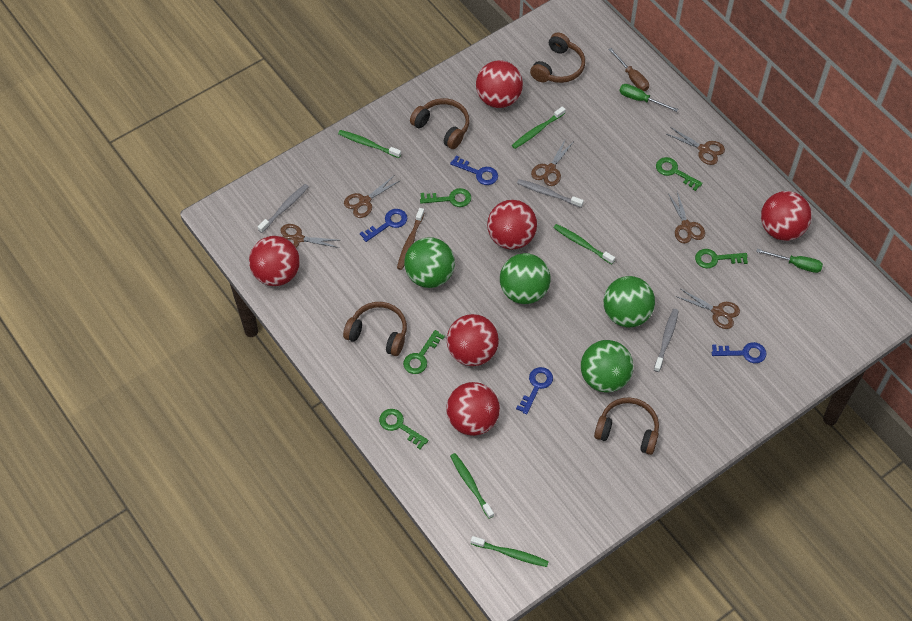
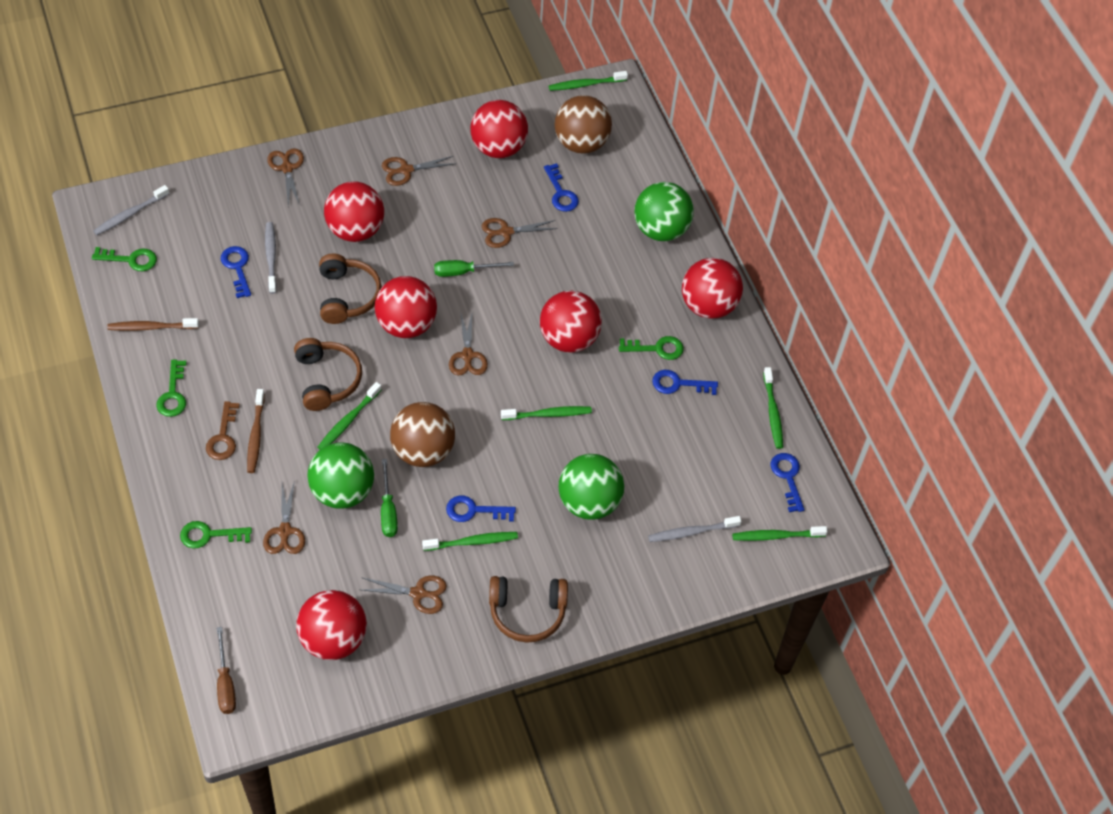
blue key: 4 -> 5
brown ball: 0 -> 2
brown headphones: 4 -> 3
brown key: 0 -> 1
brown toothbrush: 1 -> 2
green ball: 4 -> 3
green key: 5 -> 4
green toothbrush: 5 -> 6

